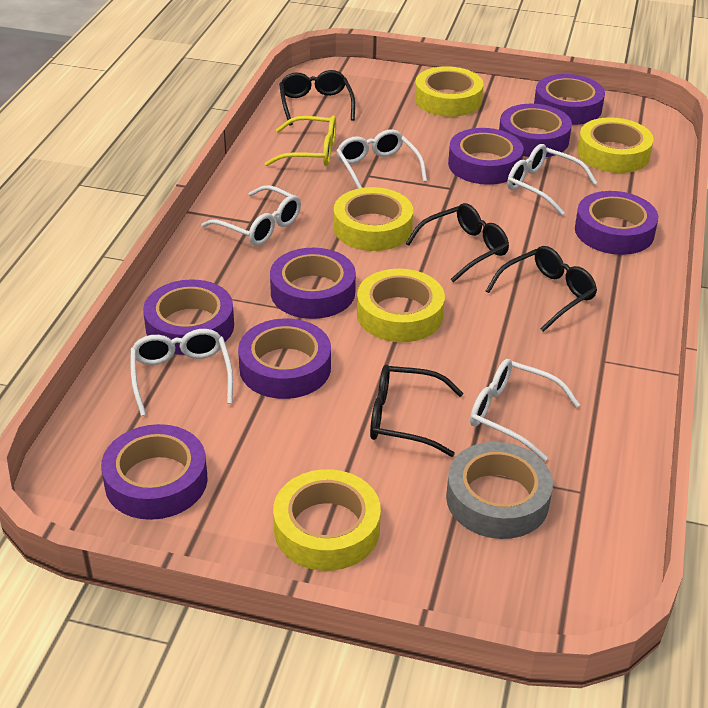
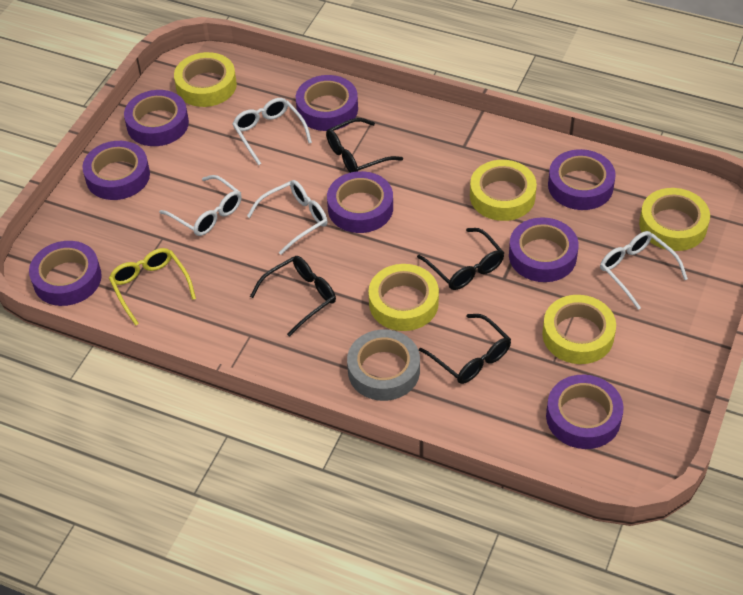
white glasses: 5 -> 4

